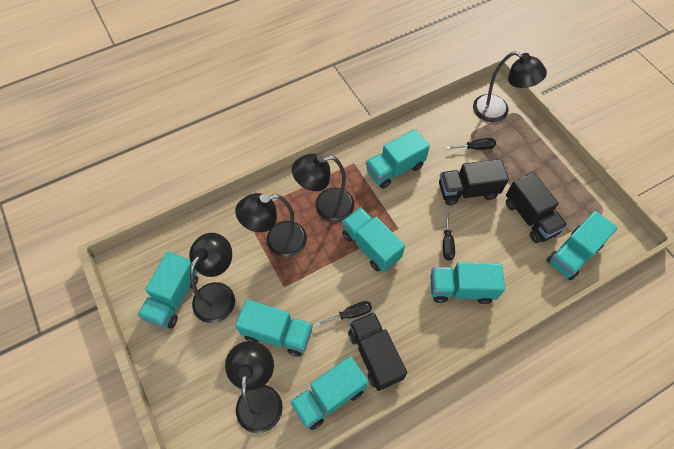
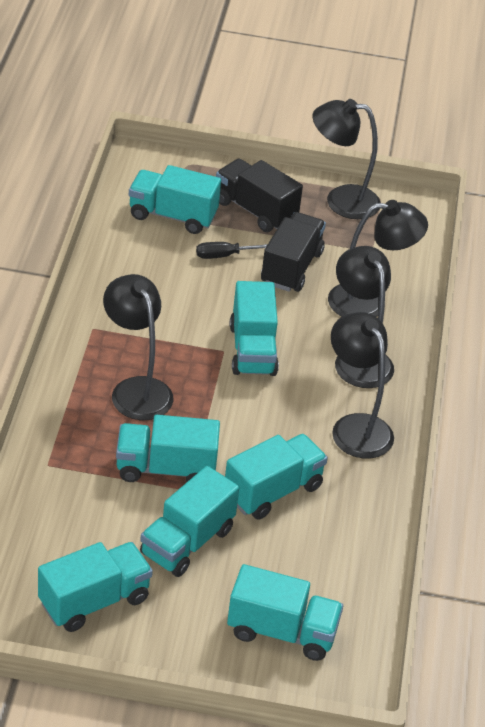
black screwdriver: 3 -> 1
black truck: 3 -> 2

